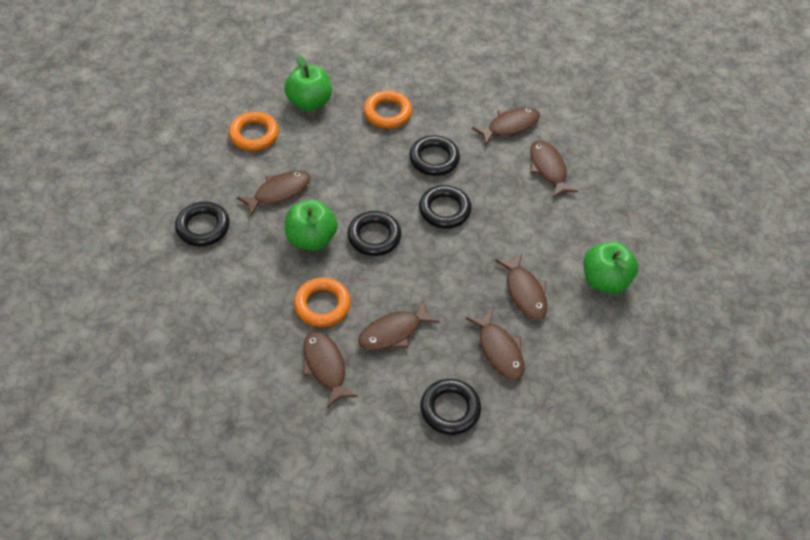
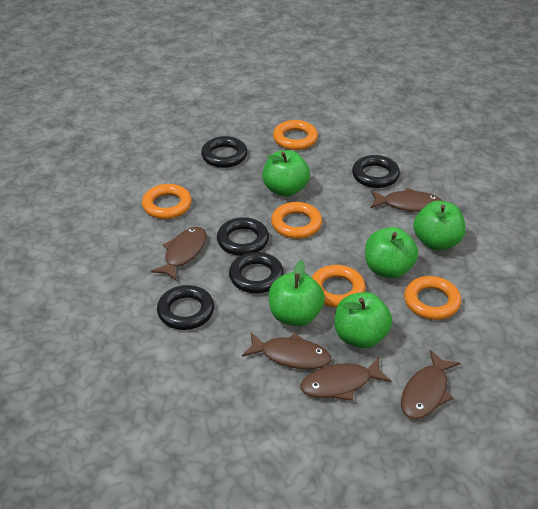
brown fish: 7 -> 5
green apple: 3 -> 5
orange ring: 3 -> 5

